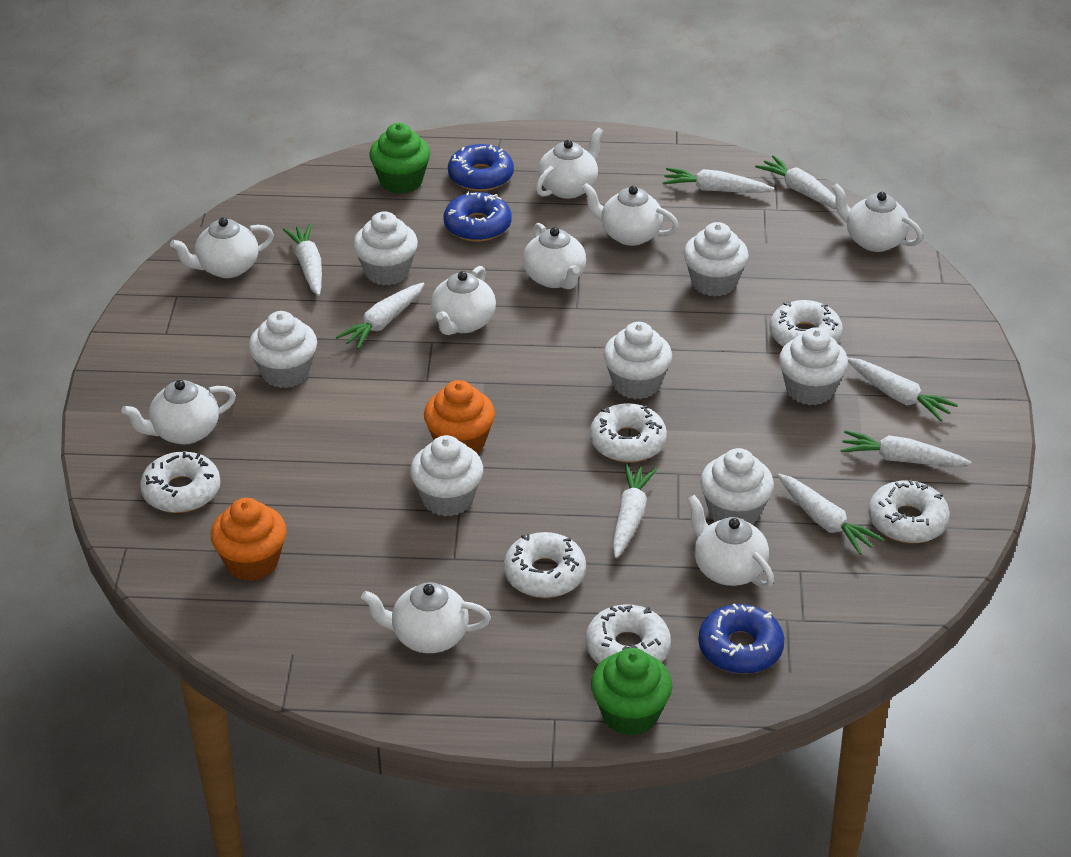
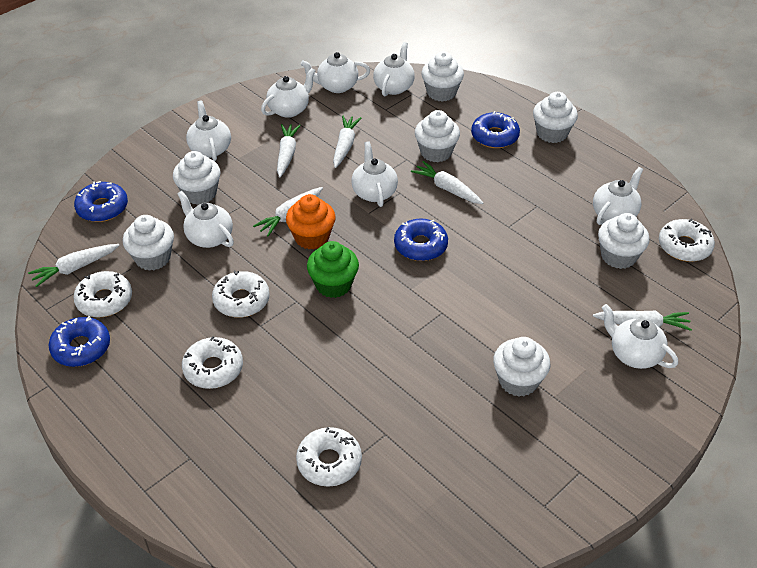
blue donut: 3 -> 4
green cupcake: 2 -> 1
orange cupcake: 2 -> 1
white carrot: 8 -> 6
white donut: 6 -> 5
white teapot: 9 -> 8

